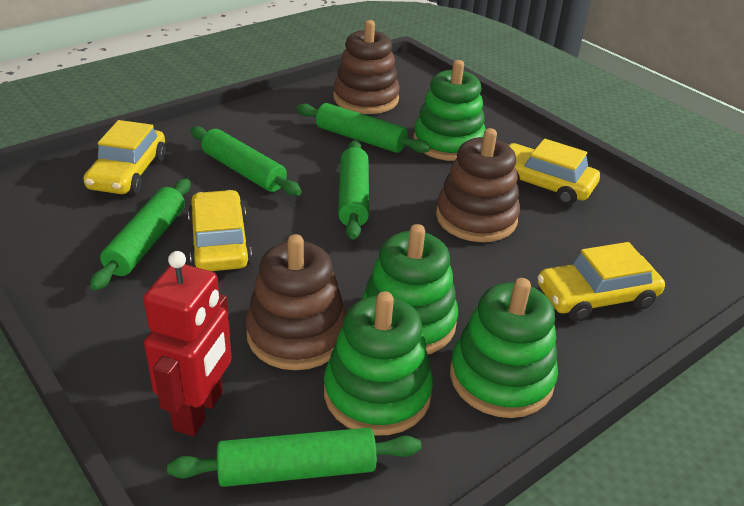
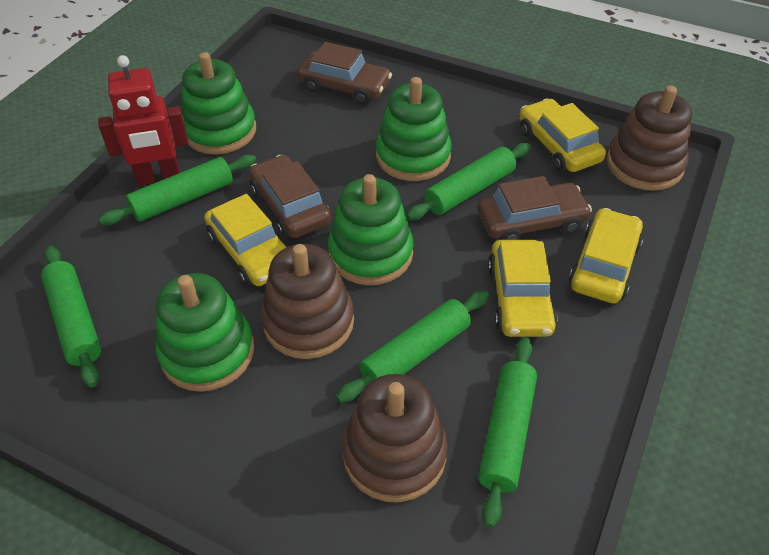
brown car: 0 -> 3

